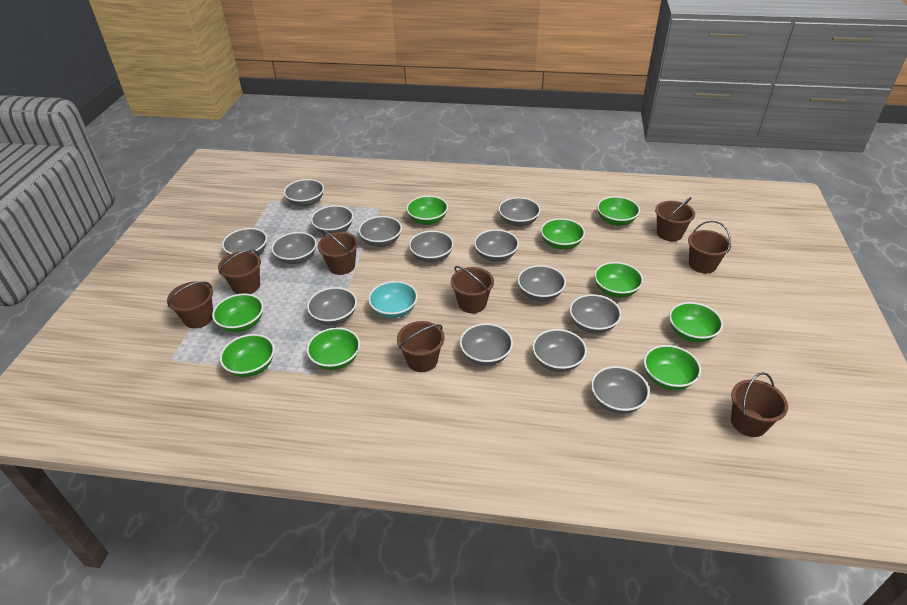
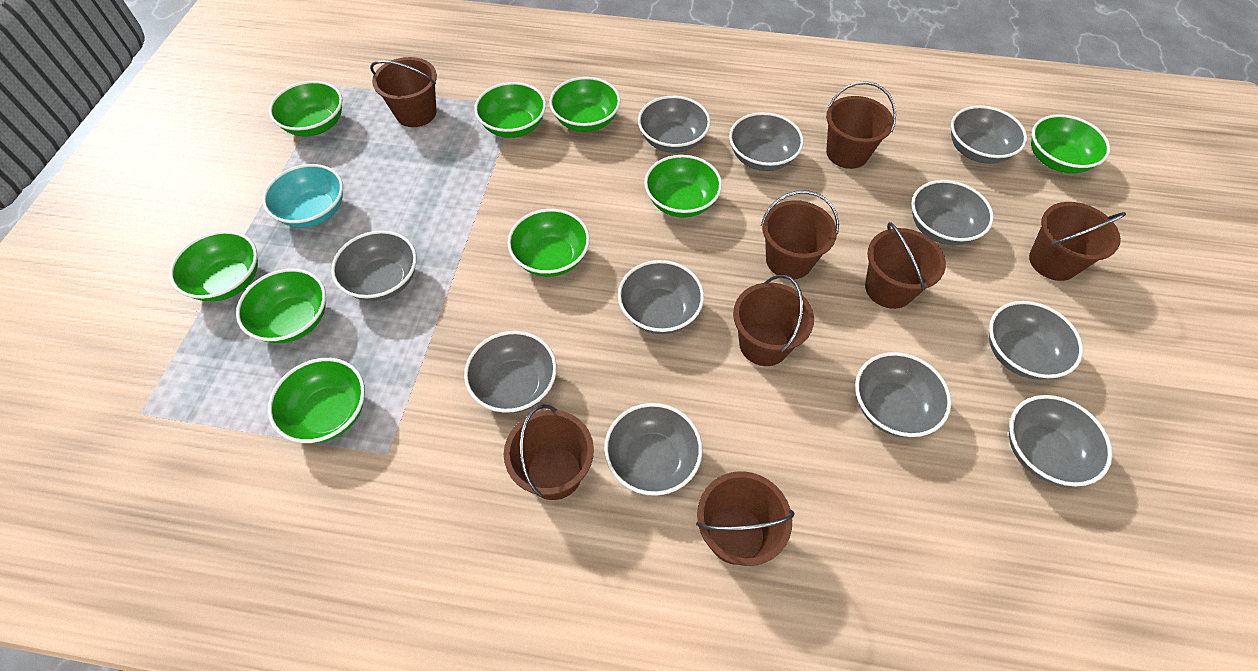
grey bowl: 14 -> 11

